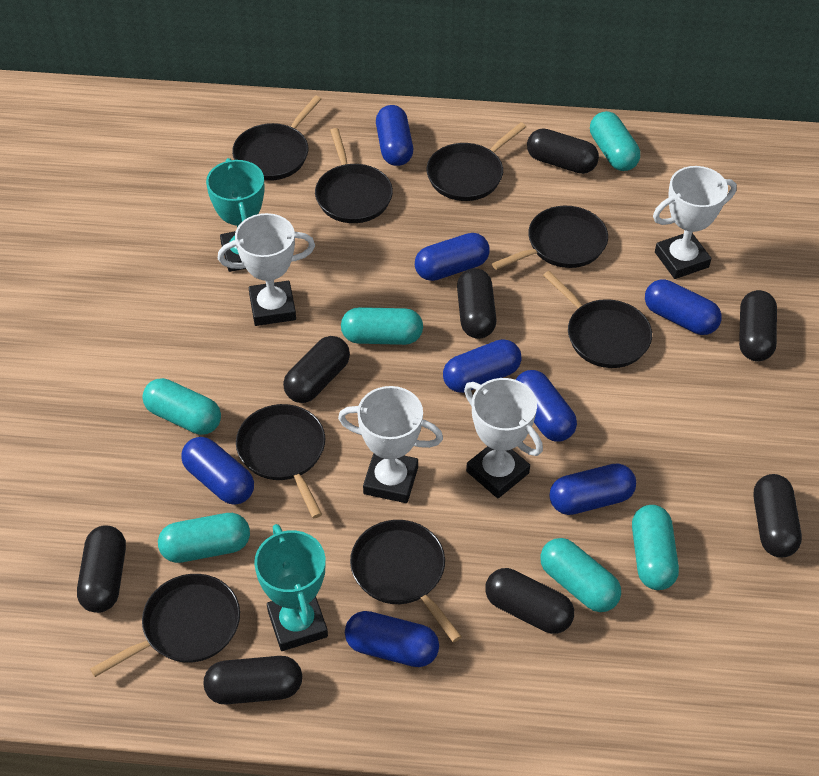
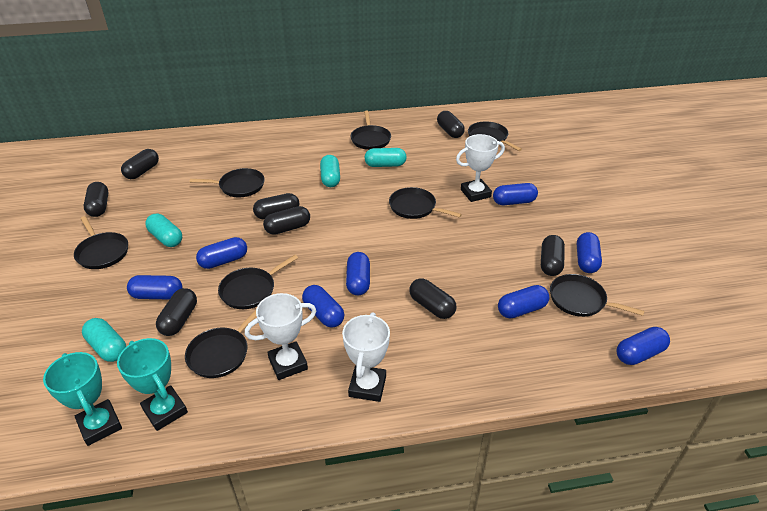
turquoise capsule: 6 -> 4
white trophy: 4 -> 3

